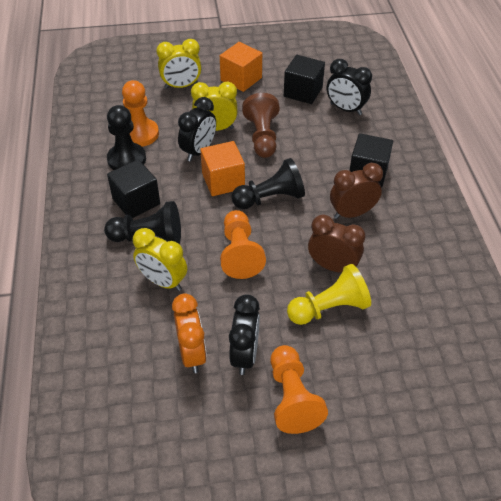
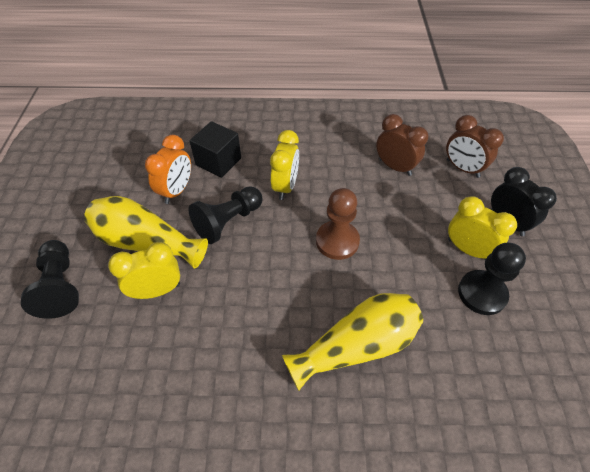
black clock: 3 -> 1
black cube: 3 -> 1
orange cube: 2 -> 0
orange pawn: 3 -> 0
yellow pawn: 1 -> 0
yellow vase: 0 -> 2

